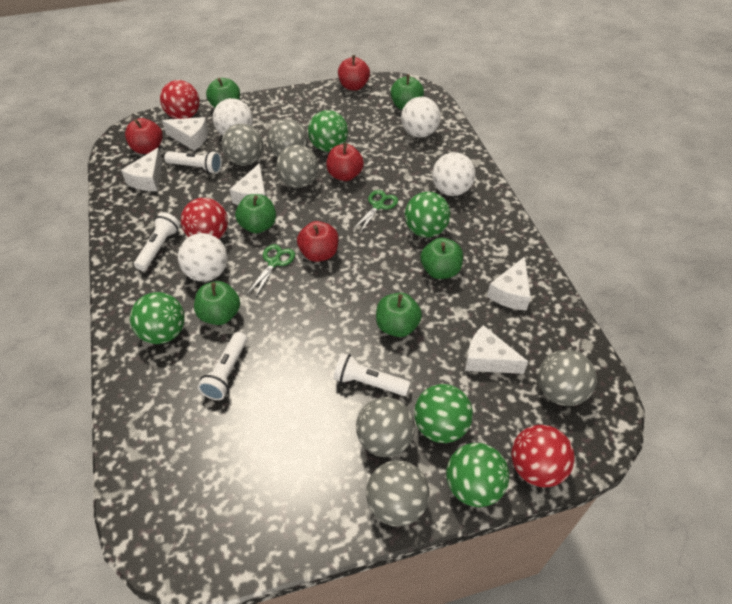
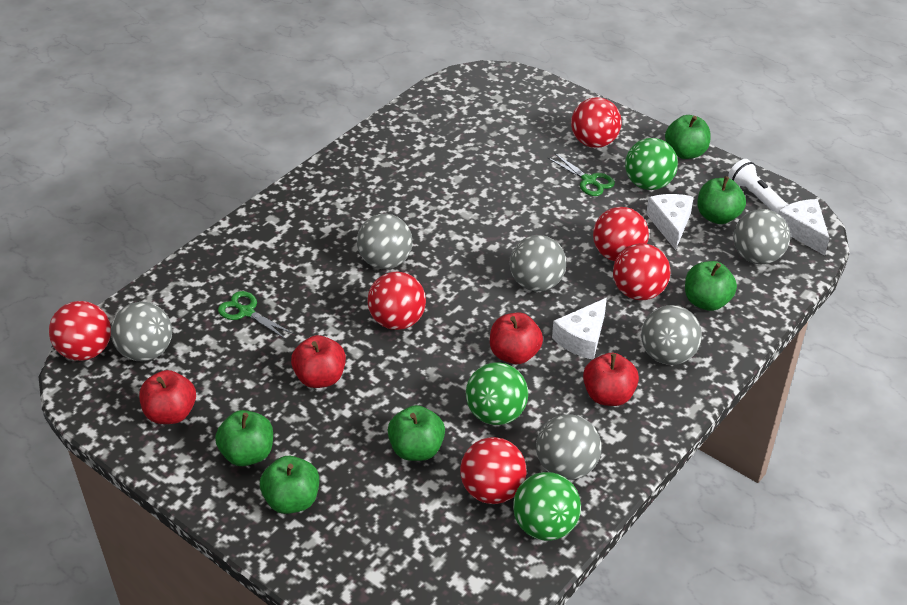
green ball: 5 -> 3
red ball: 3 -> 6
white ball: 4 -> 0
white cheese: 5 -> 3
white flashlight: 4 -> 1

